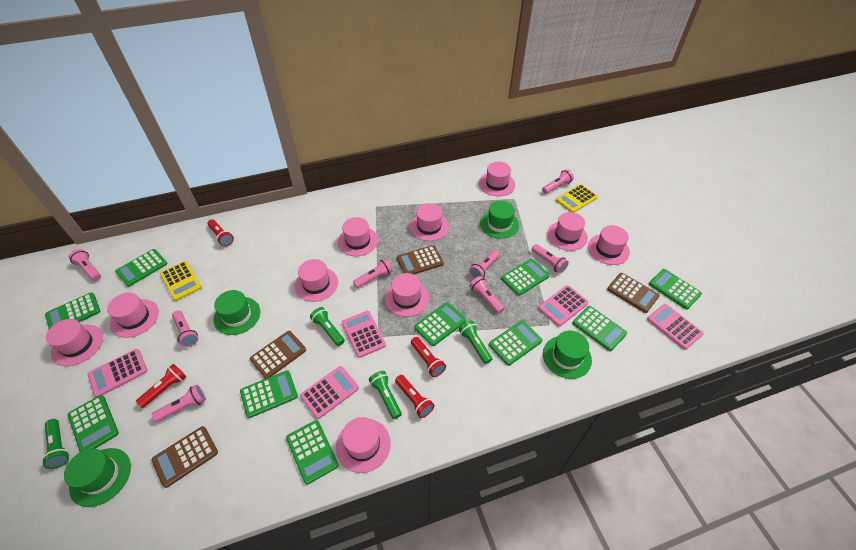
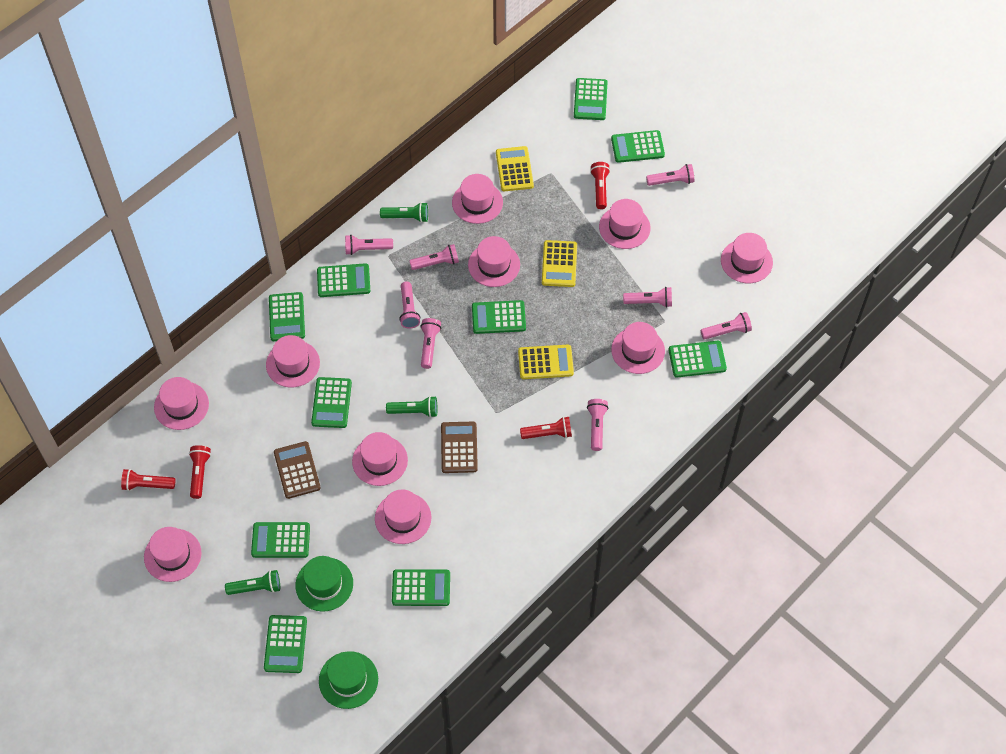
brown calculator: 4 -> 2
green flashlight: 4 -> 3
green hat: 4 -> 2
pink calculator: 5 -> 0
yellow calculator: 2 -> 3

